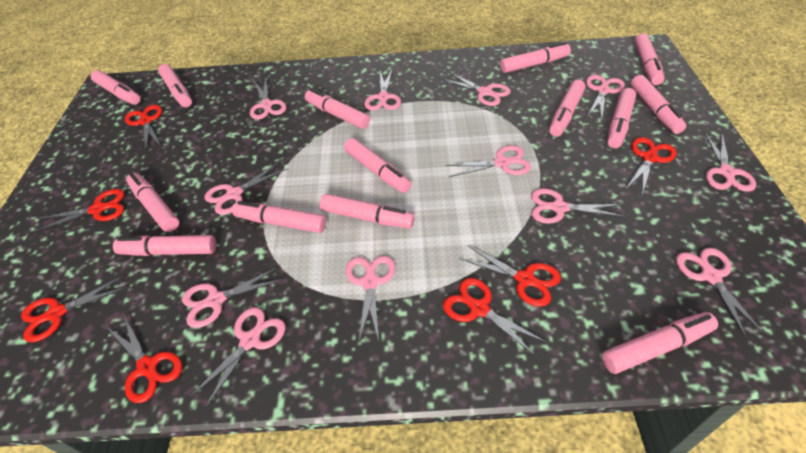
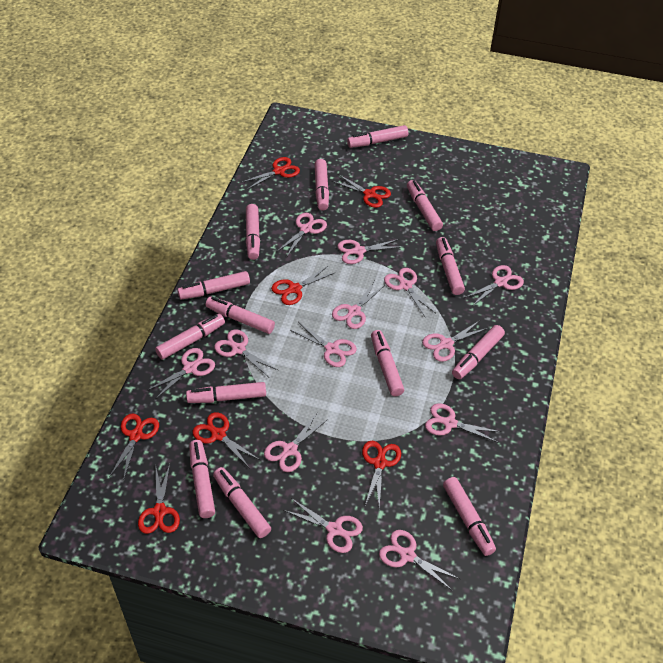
pink scissors: 12 -> 13

